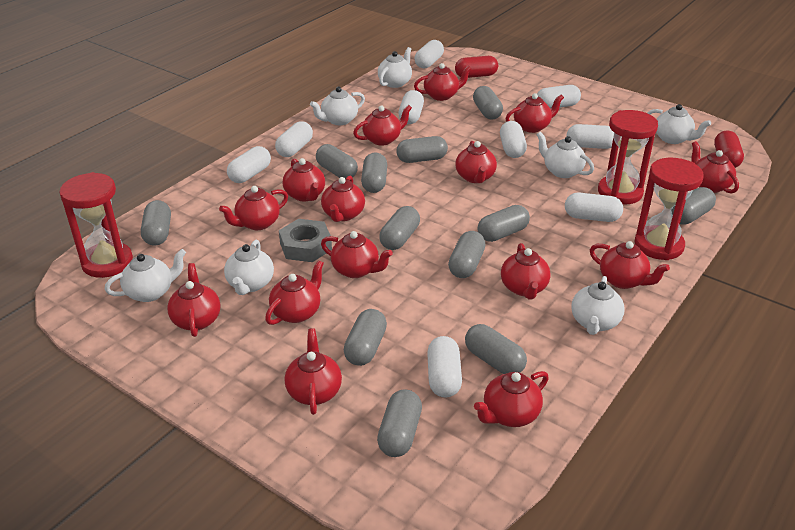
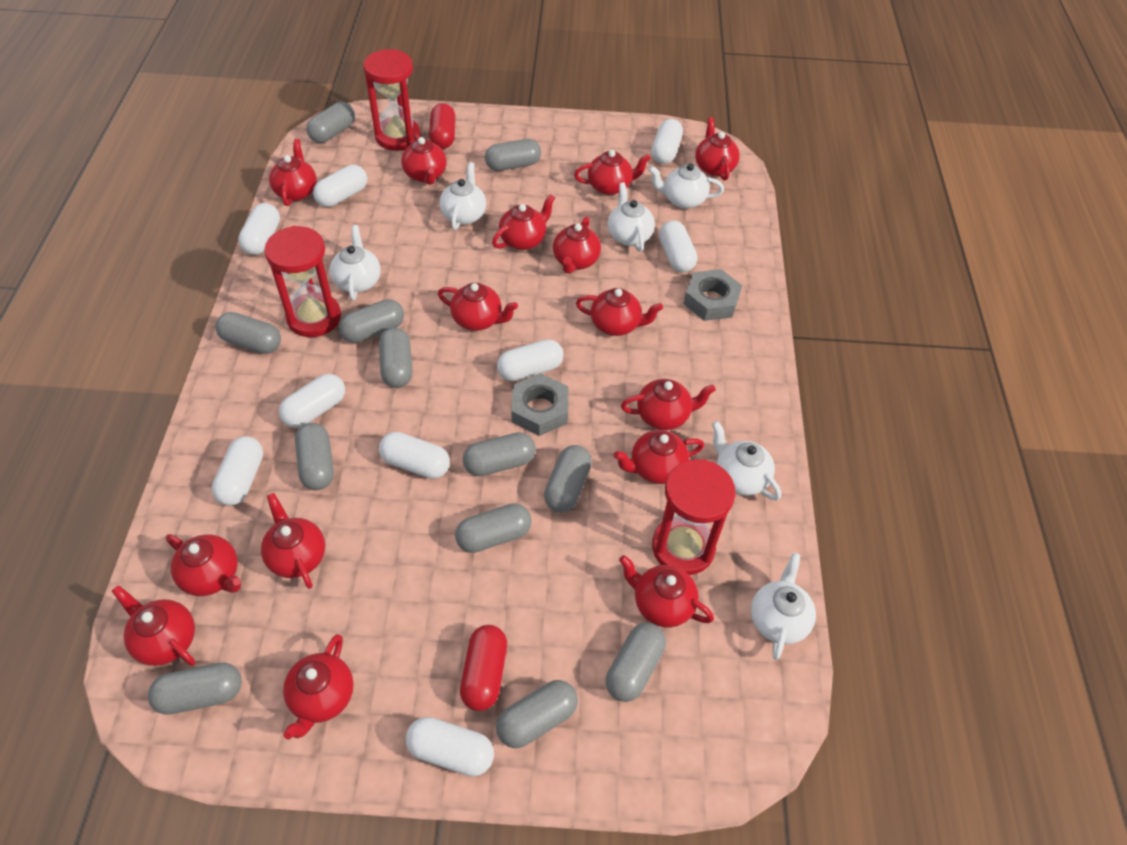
grey nut: 1 -> 2
white teapot: 7 -> 6

